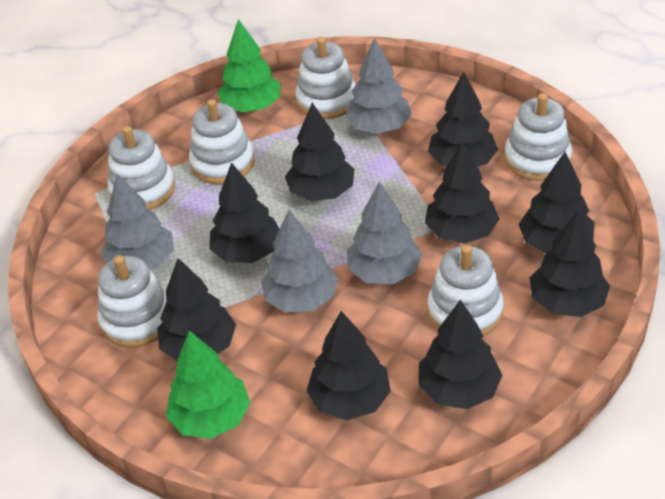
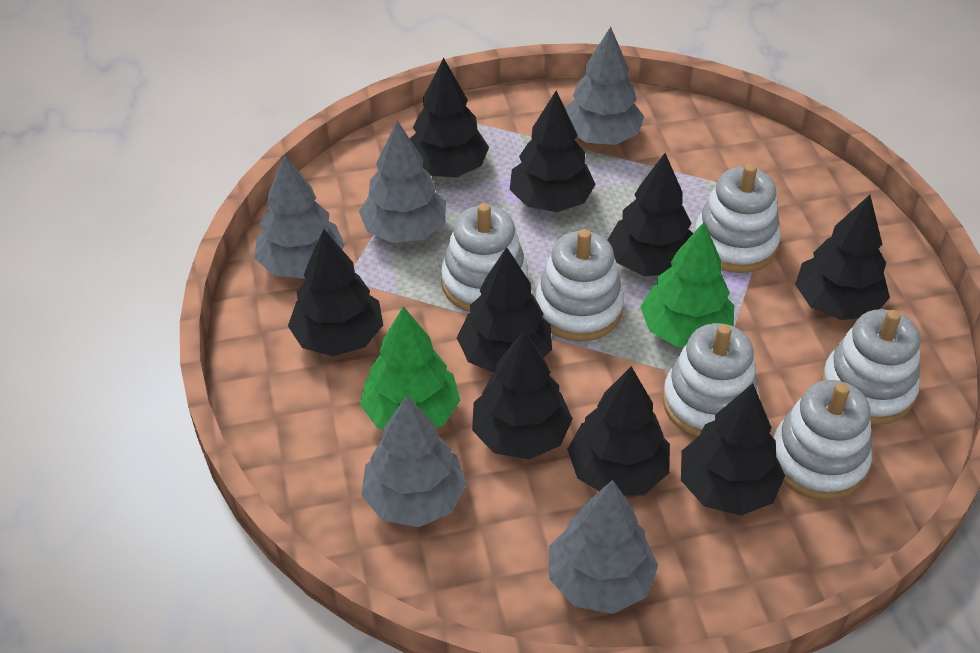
grey tree: 4 -> 5

